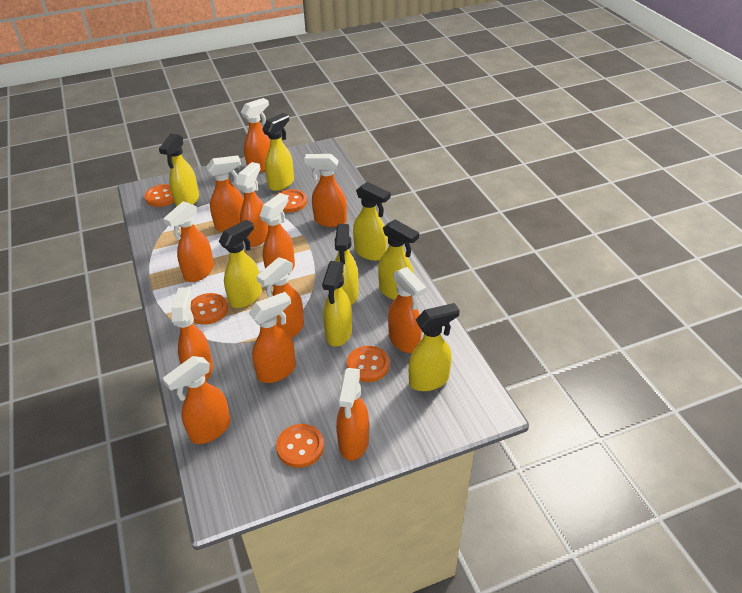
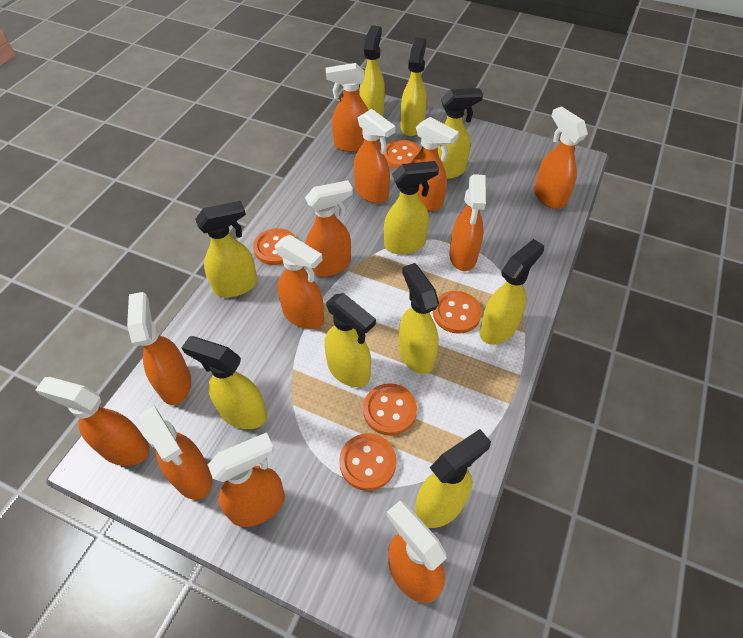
yellow spray bottle: 8 -> 10

